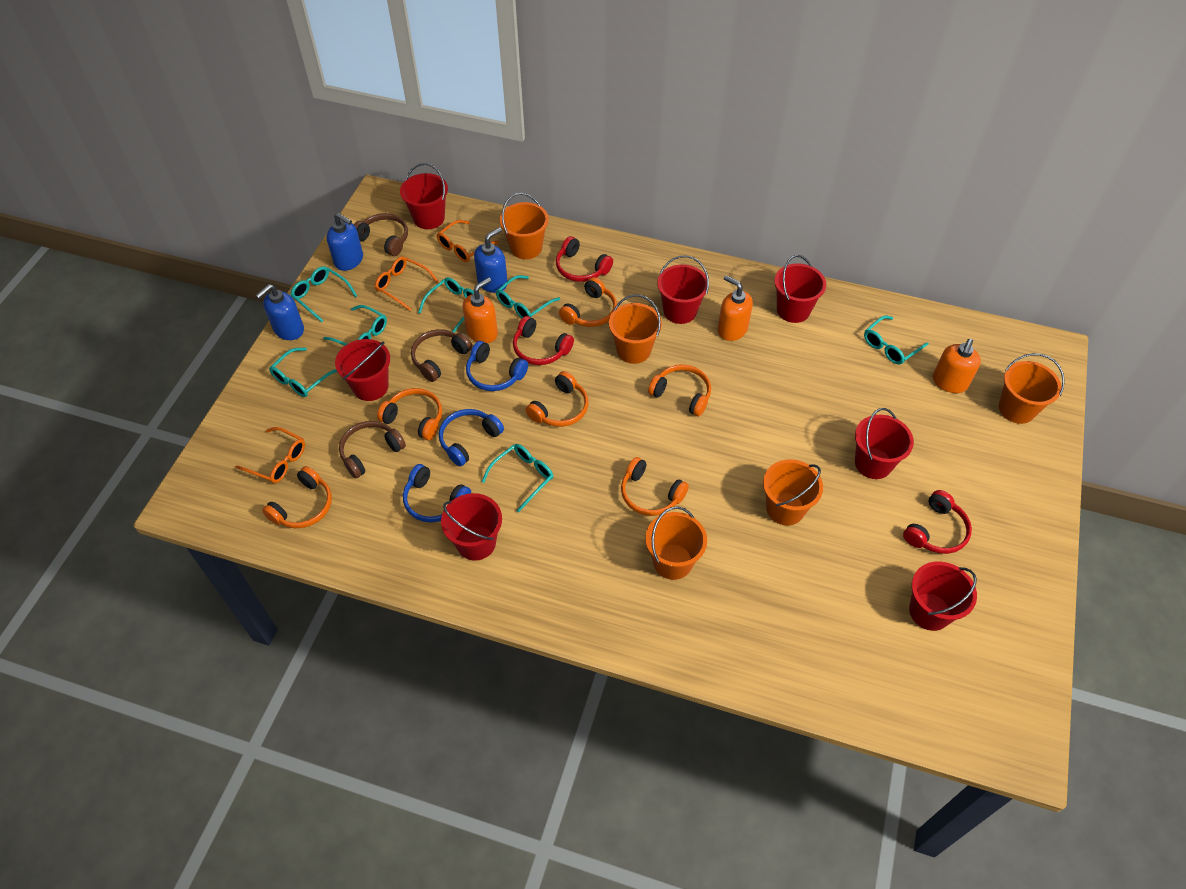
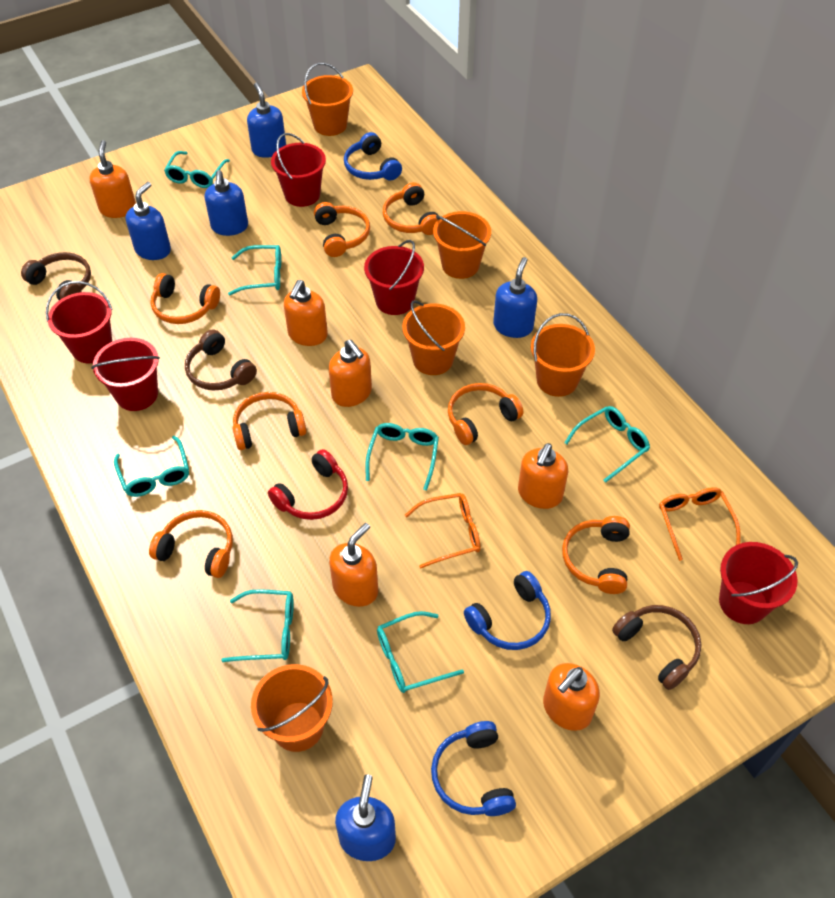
blue soap dispenser: 3 -> 5
orange glasses: 3 -> 2
orange headphones: 6 -> 7
orange soap dispenser: 3 -> 6
red bucket: 7 -> 5
red headphones: 3 -> 1

